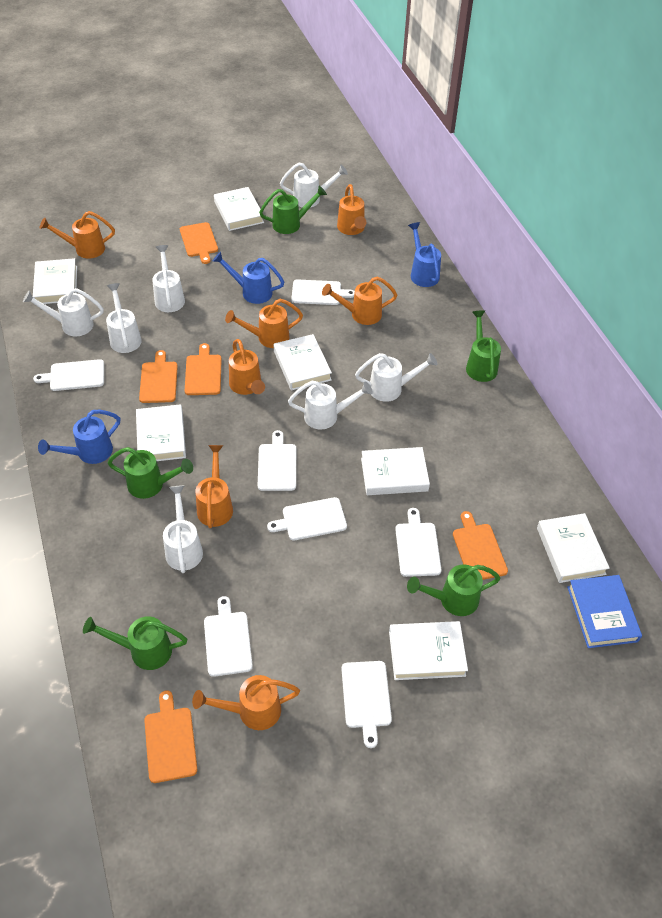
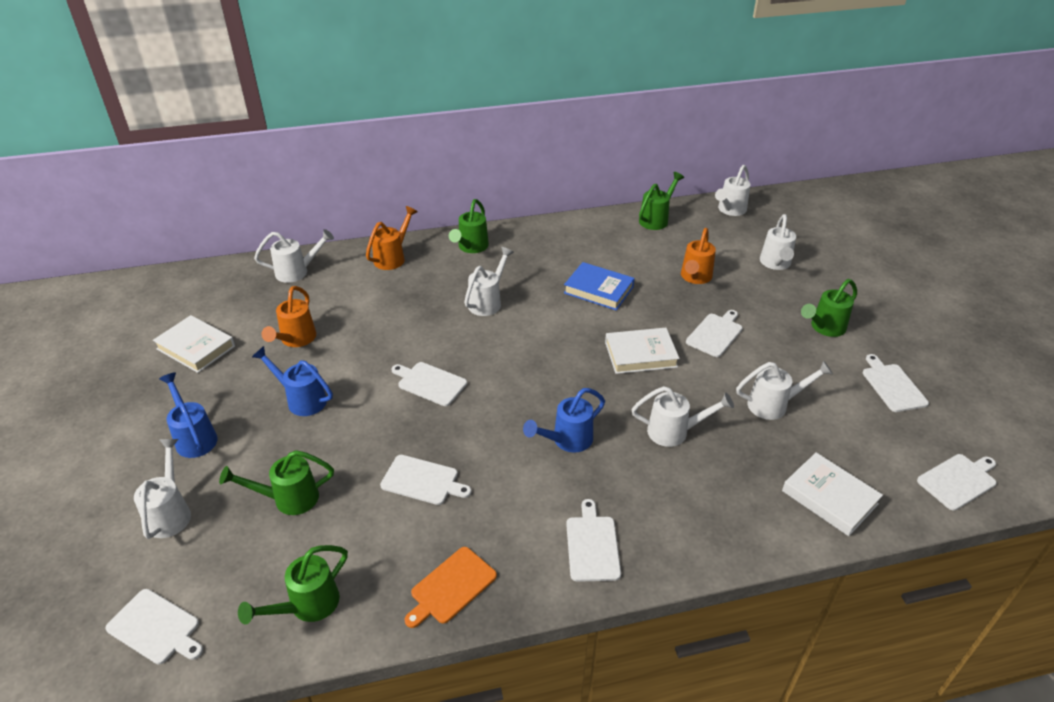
orange cutting board: 5 -> 1
orange watering can: 7 -> 3
white book: 7 -> 3

